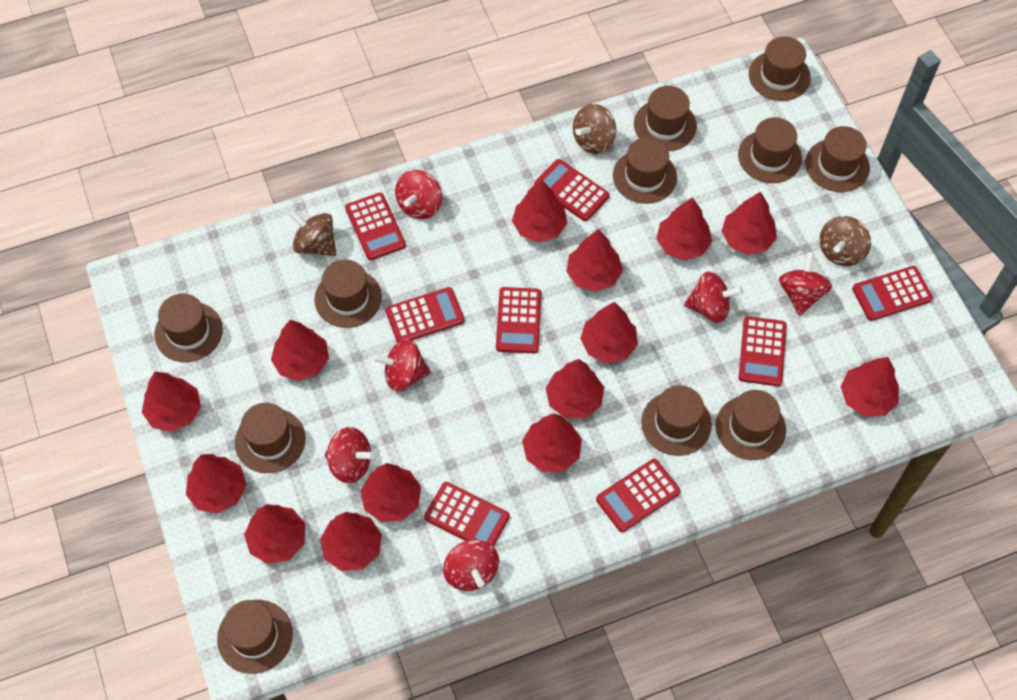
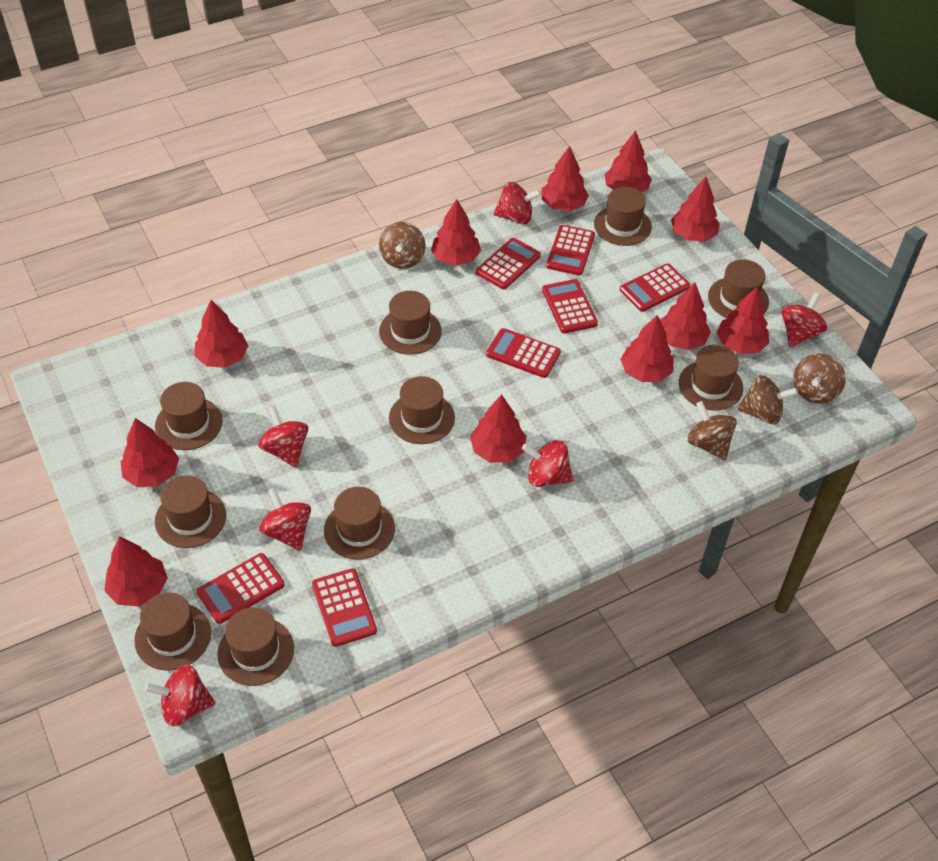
brown hat: 11 -> 10
brown spinning top: 3 -> 4
red calculator: 8 -> 7
red tree: 14 -> 11

